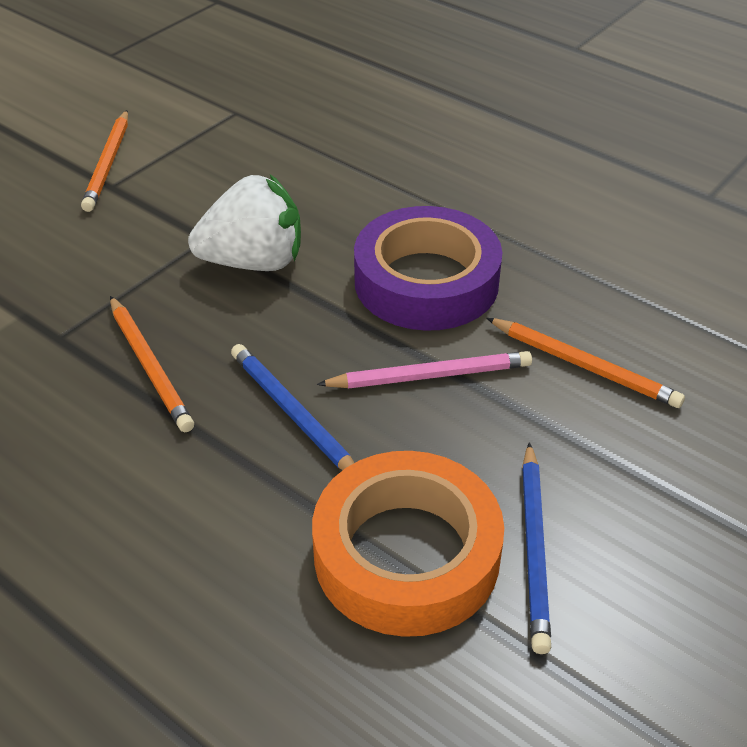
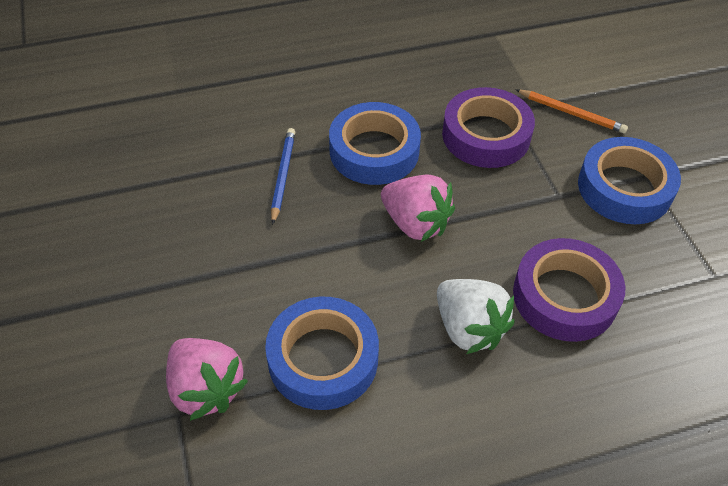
blue pencil: 2 -> 1
blue tape: 0 -> 3
orange pencil: 3 -> 1
orange tape: 1 -> 0
pink pencil: 1 -> 0
pink strawberry: 0 -> 2
purple tape: 1 -> 2

